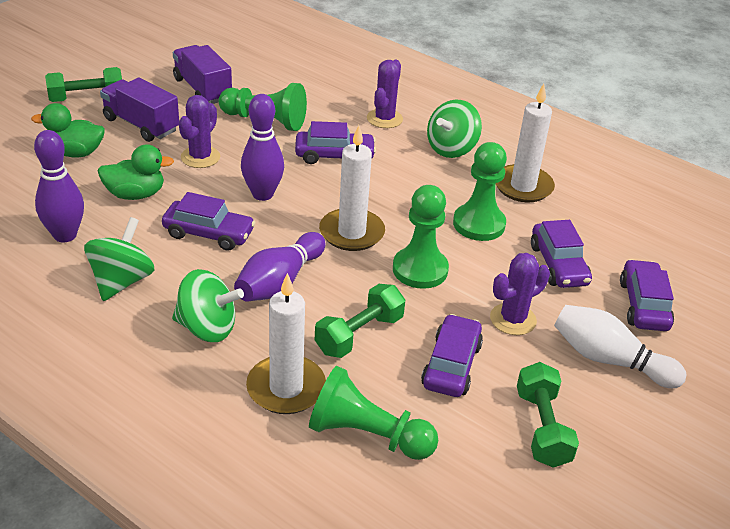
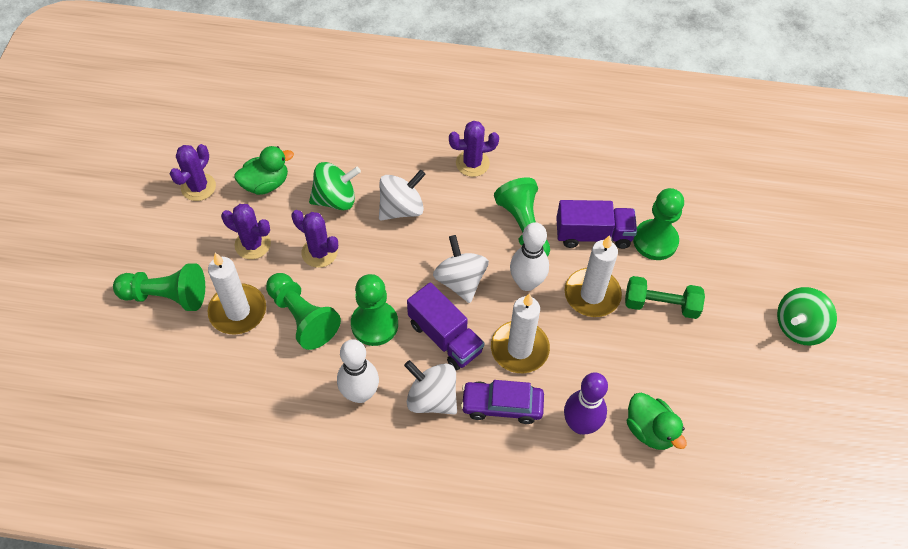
green dumbbell: 3 -> 1
green pawn: 4 -> 5
green spinning top: 3 -> 2
purple bowling pin: 3 -> 1
purple cactus: 3 -> 4
purple car: 5 -> 1
white bowling pin: 1 -> 2
white spinning top: 0 -> 3

